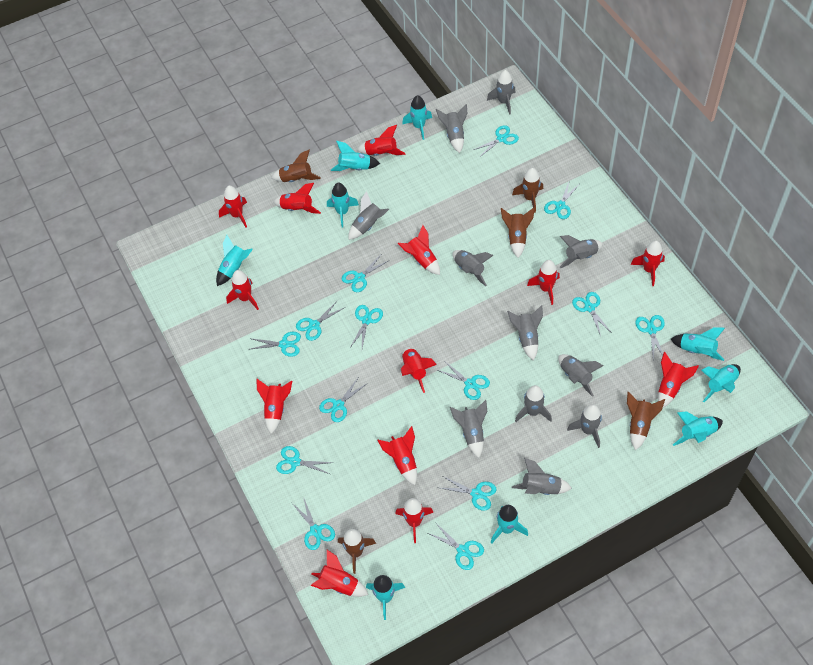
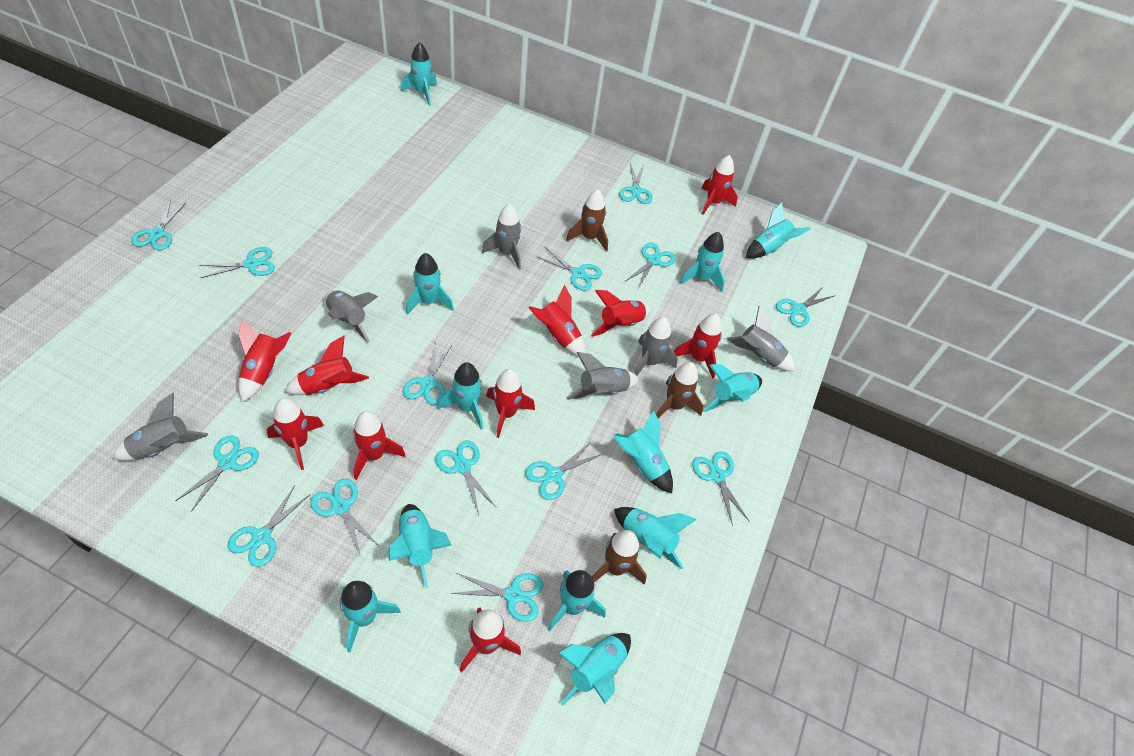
brown rocket: 5 -> 3
grey rocket: 11 -> 6
red rocket: 13 -> 10
turquoise rocket: 9 -> 12

